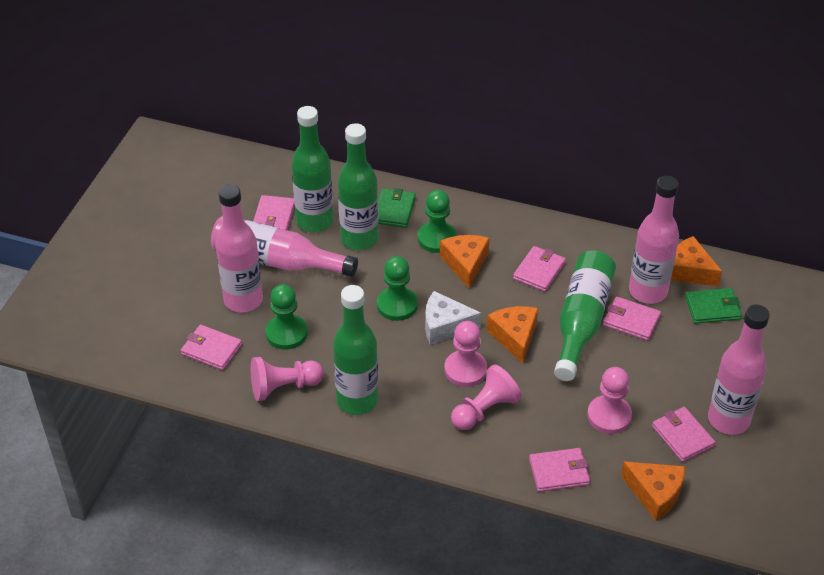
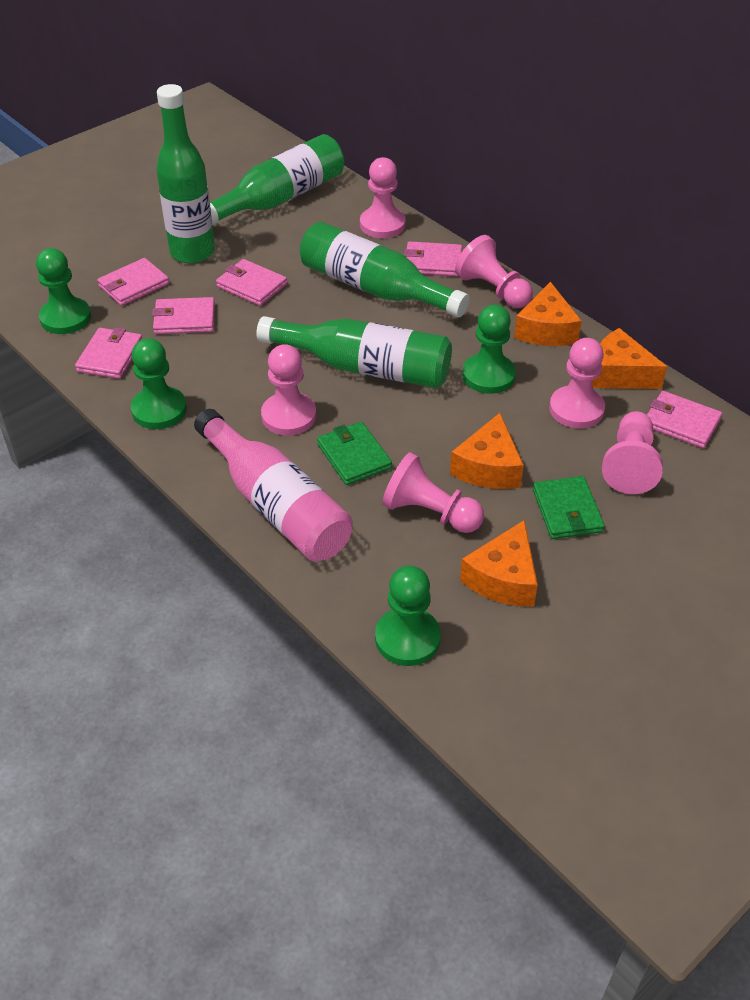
green pawn: 3 -> 4
pink bottle: 4 -> 1
pink pawn: 4 -> 6
white cheese: 1 -> 0

